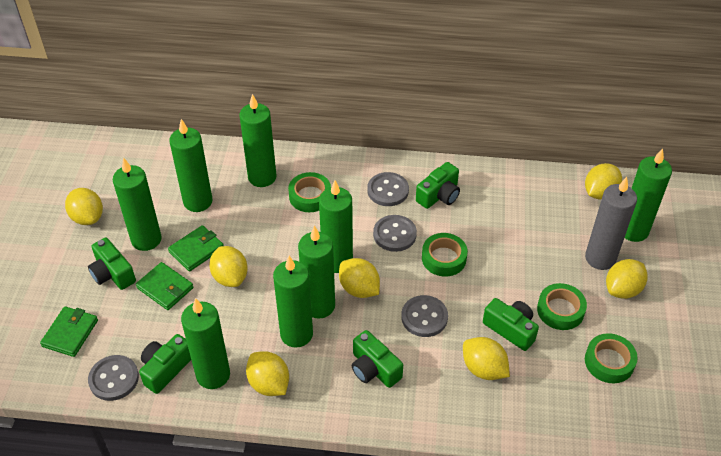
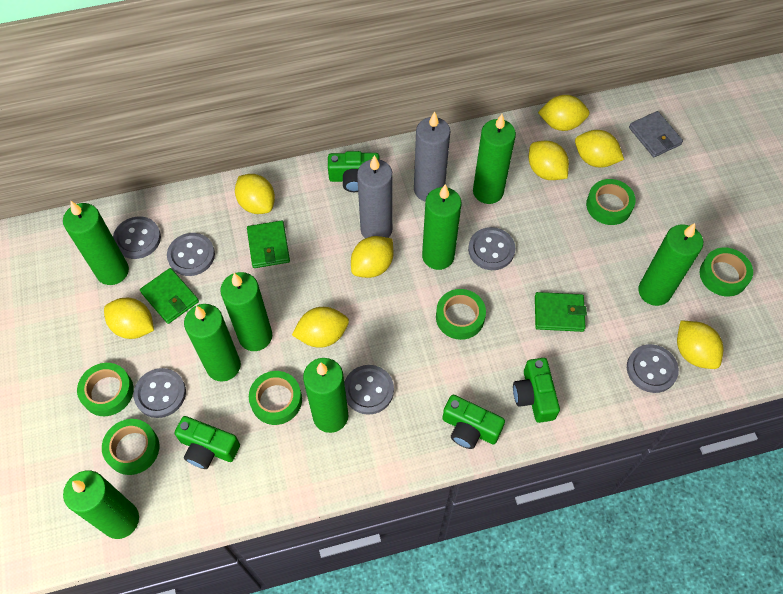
green camera: 5 -> 4
green tape: 4 -> 6
grey button: 4 -> 6
grey candle: 1 -> 2
grey wallet: 0 -> 1
yellow lemon: 7 -> 8

